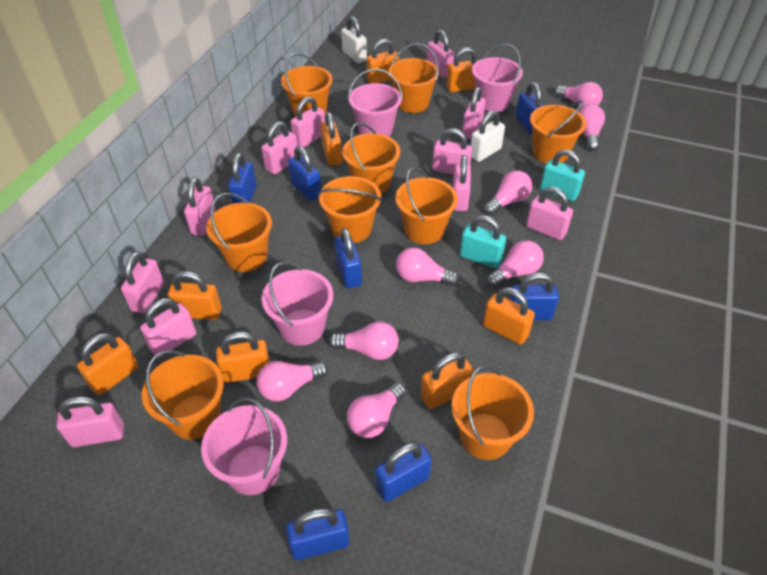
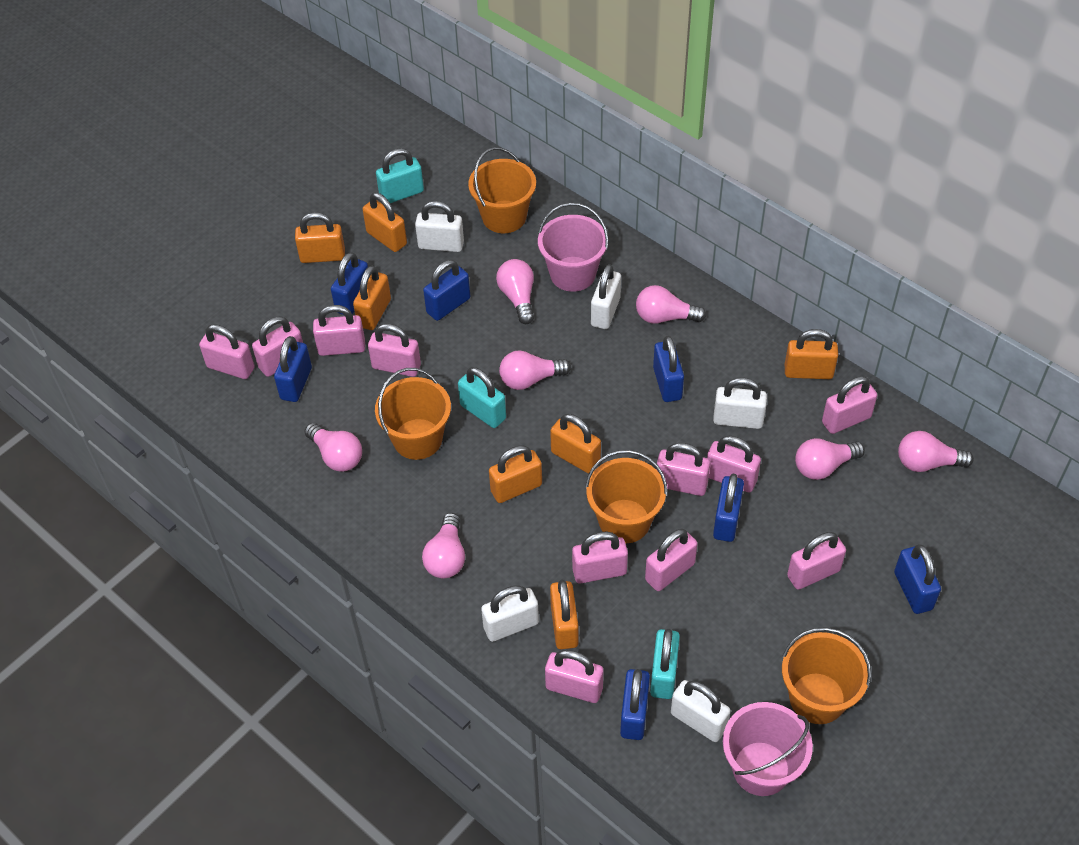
orange bucket: 9 -> 4
orange padlock: 8 -> 7
pink bucket: 4 -> 2
pink light bulb: 8 -> 7
turquoise padlock: 2 -> 3
white padlock: 2 -> 5

